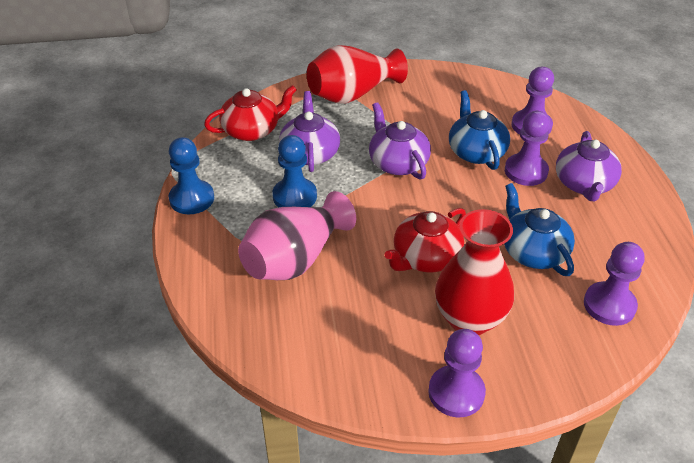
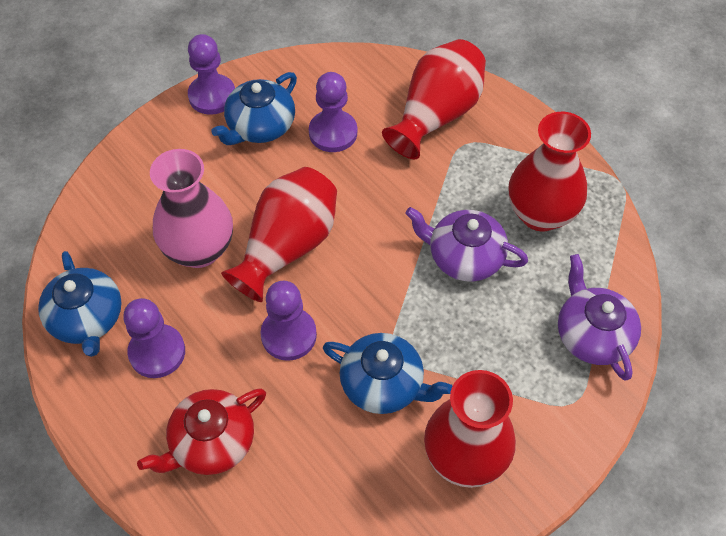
blue pawn: 2 -> 0
blue teapot: 2 -> 3
purple teapot: 3 -> 2
red teapot: 2 -> 1
red vase: 2 -> 4

